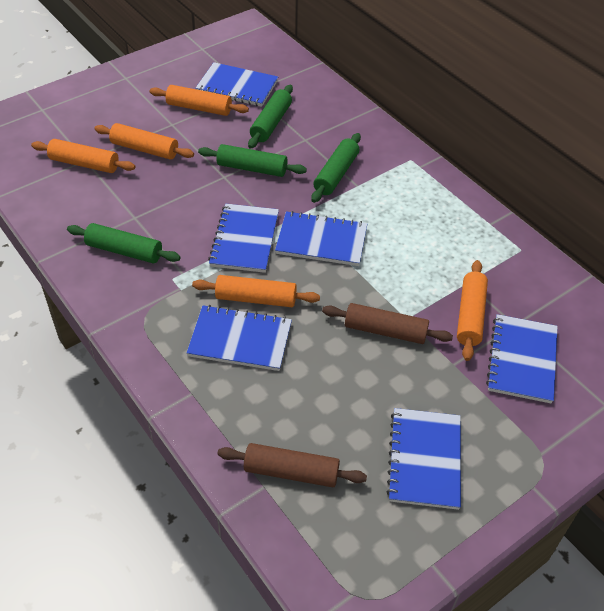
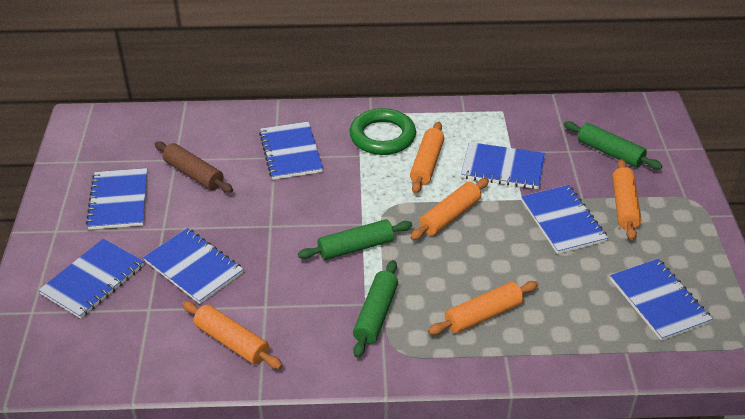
blue notebook: 6 -> 7
brown rolling pin: 2 -> 1
green ring: 0 -> 1
green rolling pin: 4 -> 3

